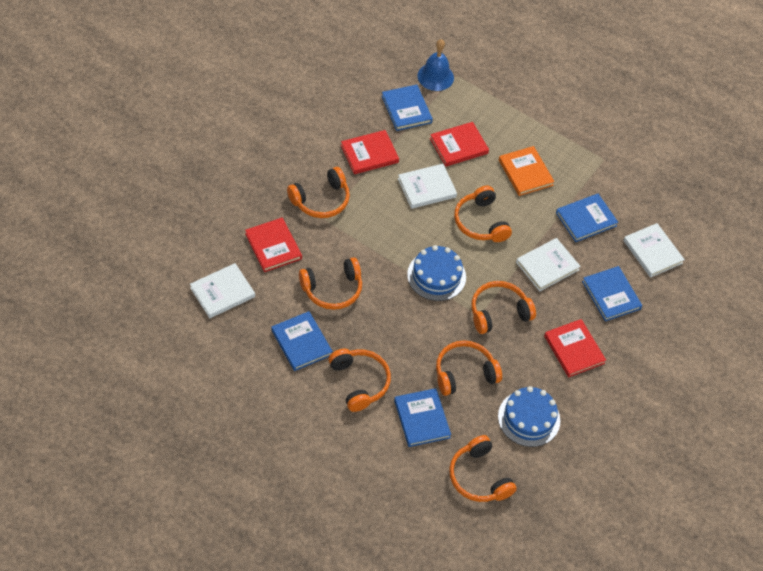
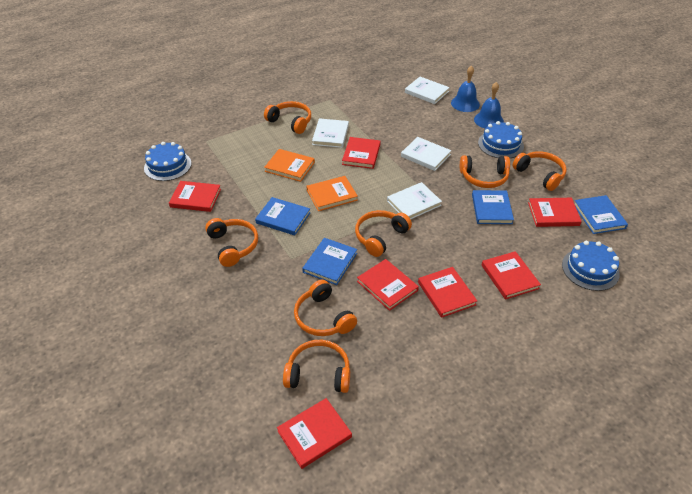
blue bell: 1 -> 2
blue book: 5 -> 4
blue cake: 2 -> 3
orange book: 1 -> 2
red book: 4 -> 7

